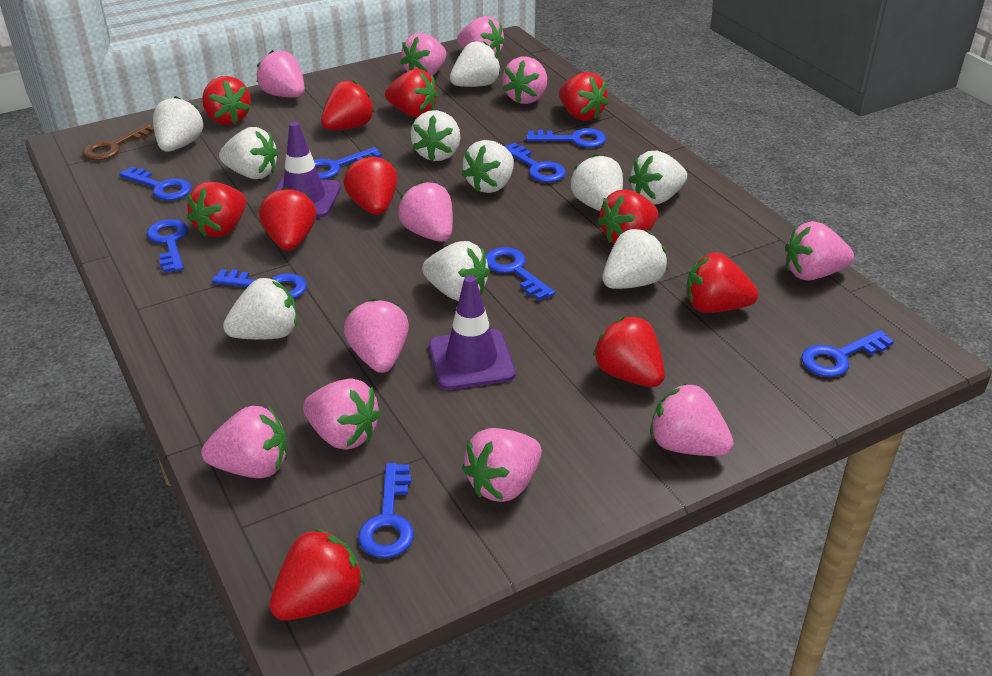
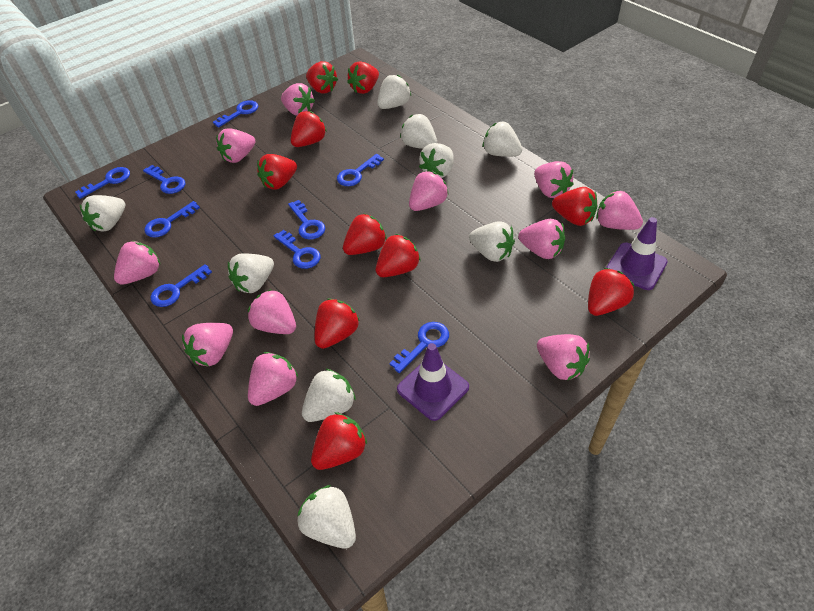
brown key: 1 -> 0
red strawberry: 11 -> 10
white strawberry: 10 -> 9

